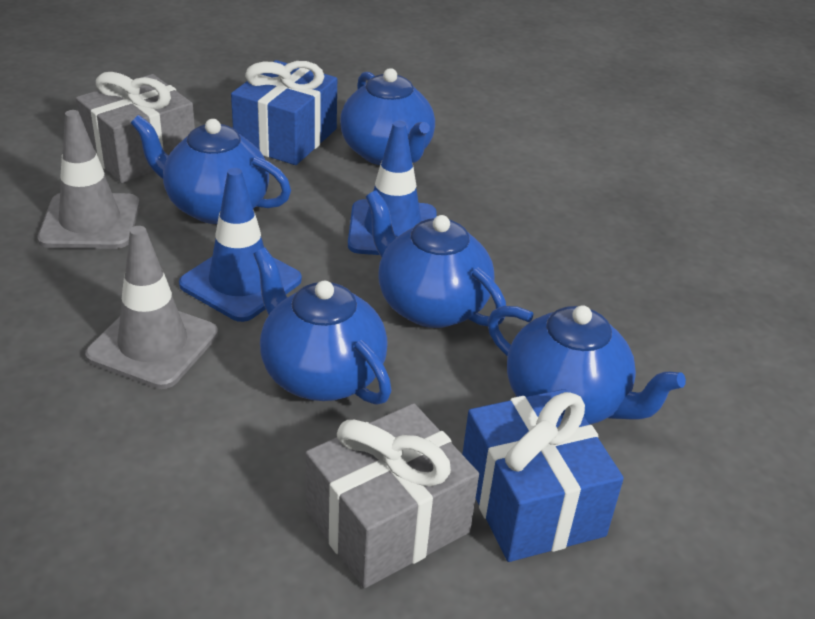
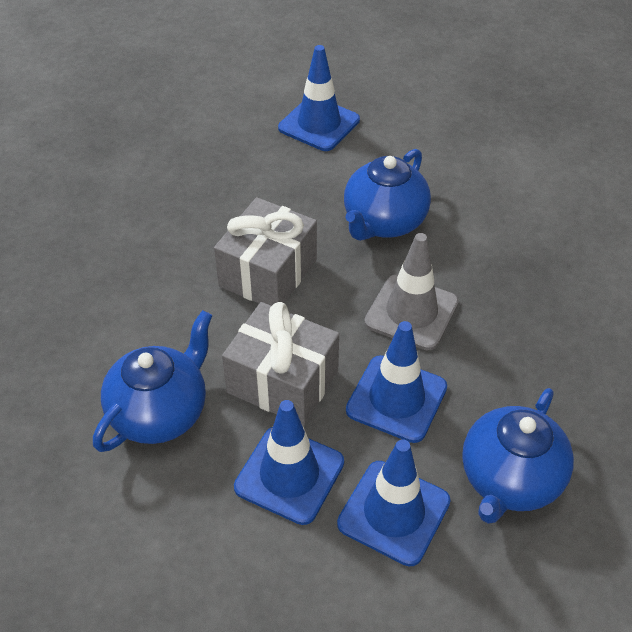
blue gift: 2 -> 0
blue teapot: 5 -> 3
blue traffic cone: 2 -> 4
grey traffic cone: 2 -> 1

